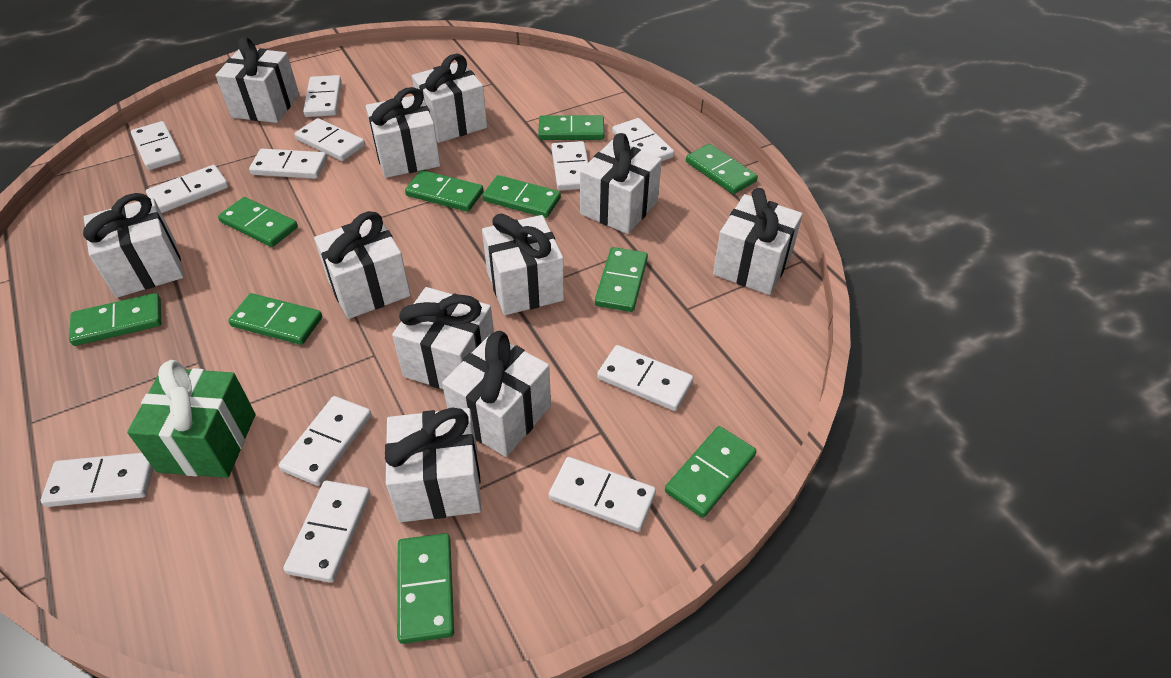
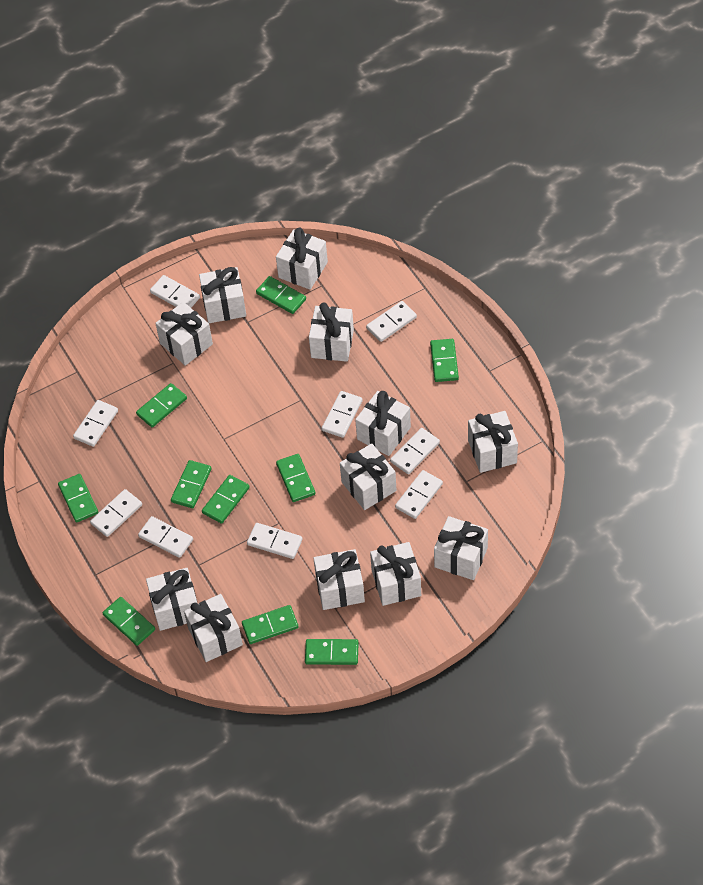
green gift: 1 -> 0
white domino: 12 -> 9
white gift: 11 -> 12

